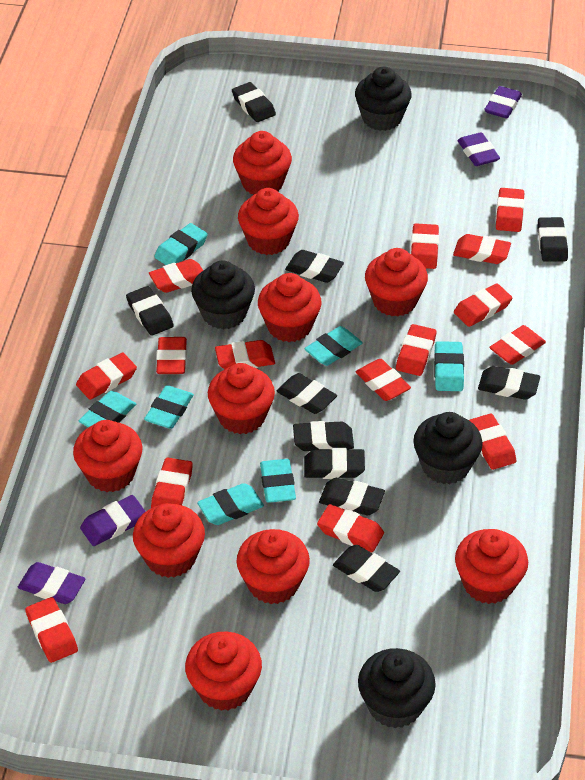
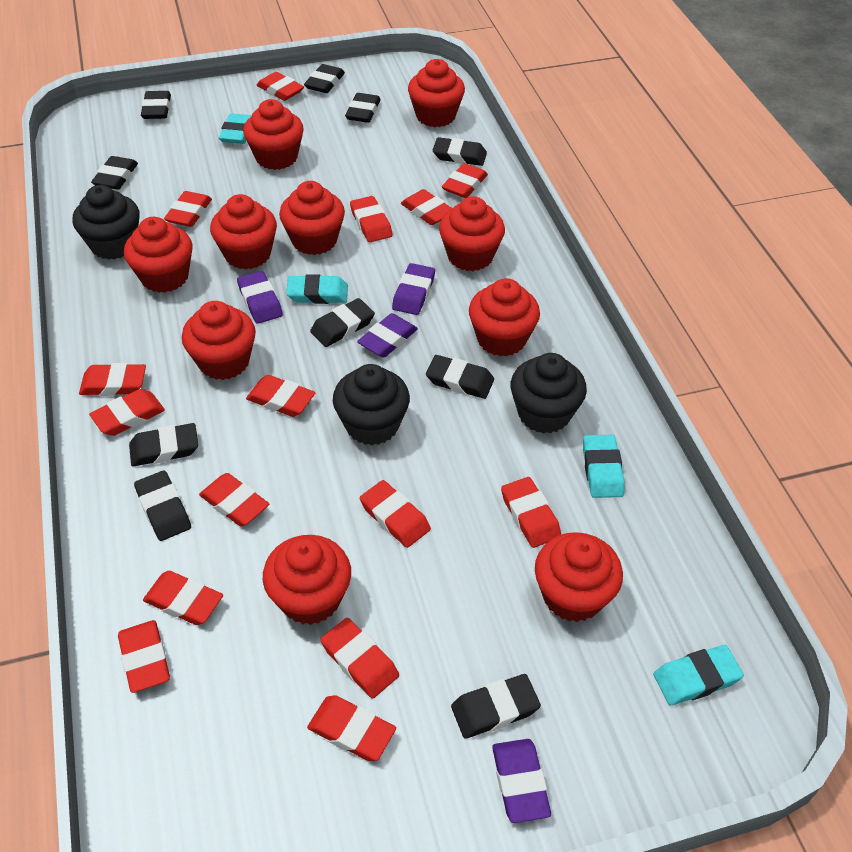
black cupcake: 4 -> 3
turquoise eraser: 7 -> 4

